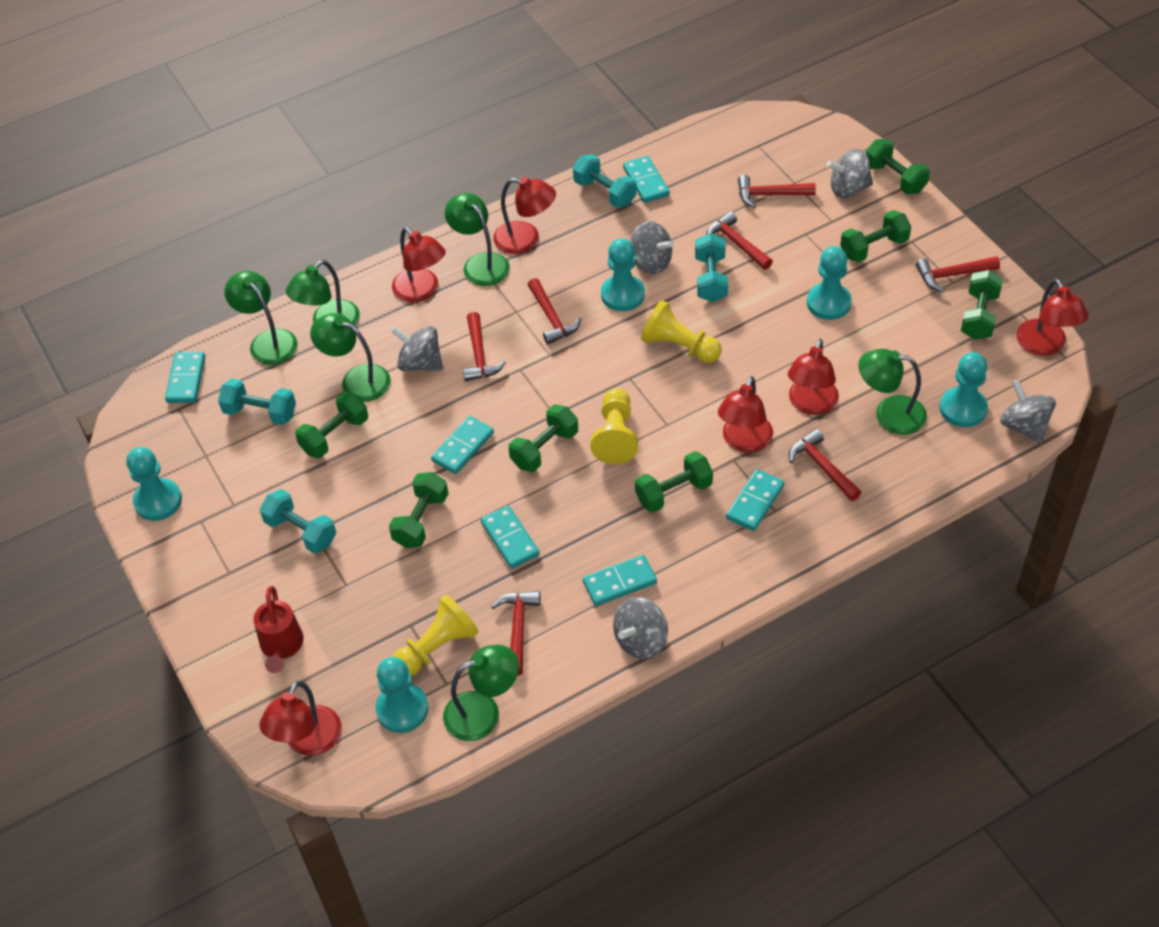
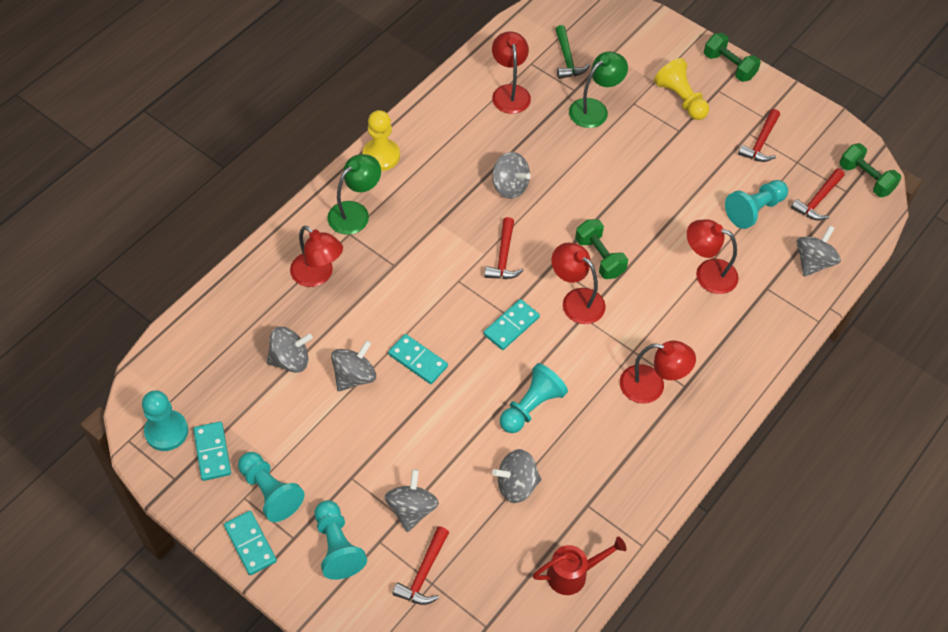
green dumbbell: 7 -> 3
green hammer: 0 -> 1
green lamp: 6 -> 2
grey spinning top: 5 -> 6
red hammer: 7 -> 4
red lamp: 6 -> 5
turquoise domino: 6 -> 4
turquoise dumbbell: 4 -> 0
yellow pawn: 3 -> 2

